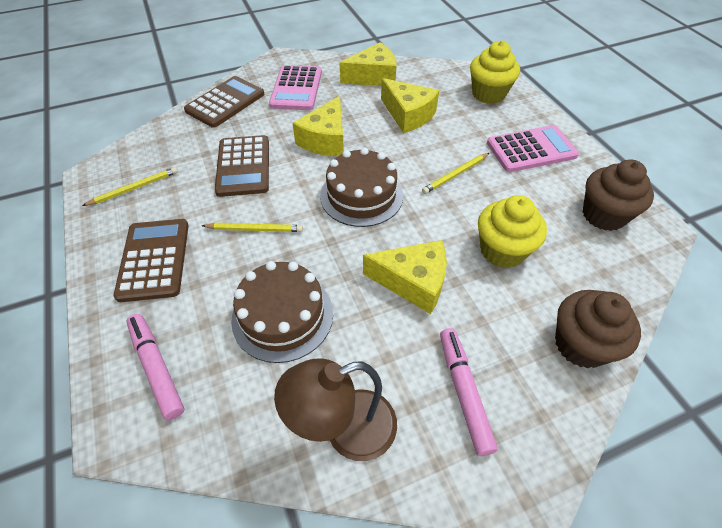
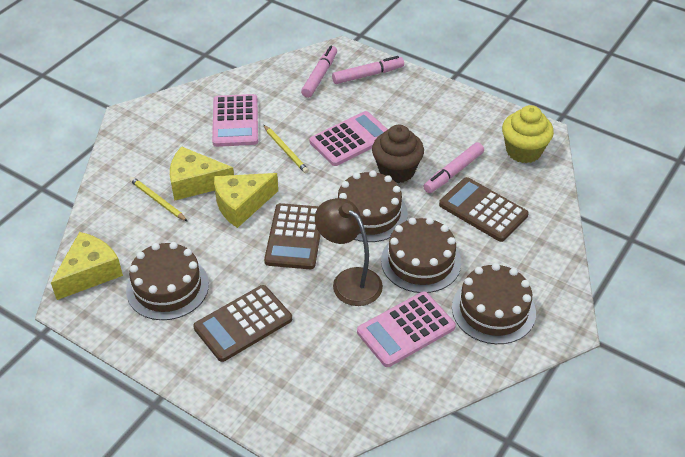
brown cake: 2 -> 4
brown cupcake: 2 -> 1
pink calculator: 2 -> 3
pink marker: 2 -> 3
yellow cheese: 4 -> 3
yellow cupcake: 2 -> 1
yellow pencil: 3 -> 2

